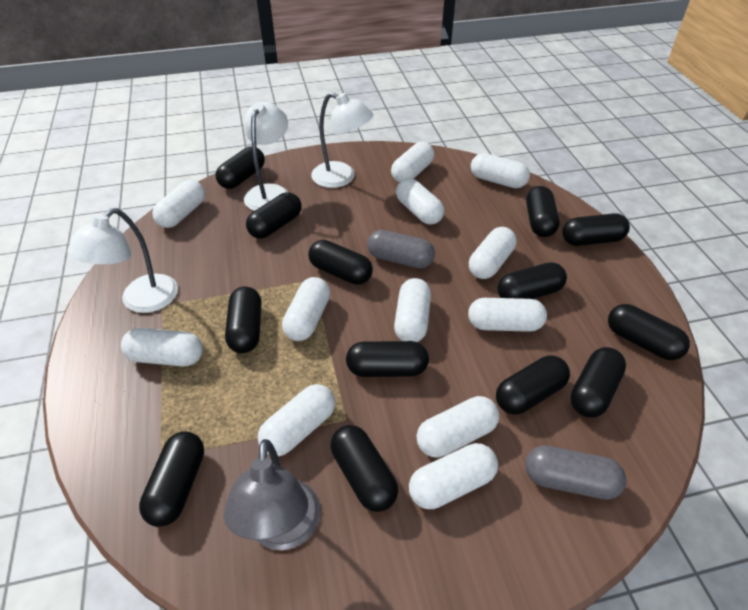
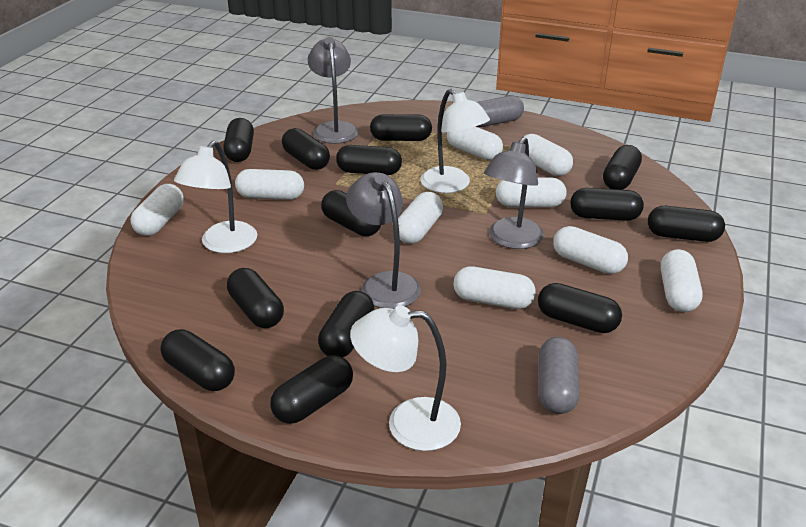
grey lamp: 1 -> 3
white capsule: 12 -> 9

